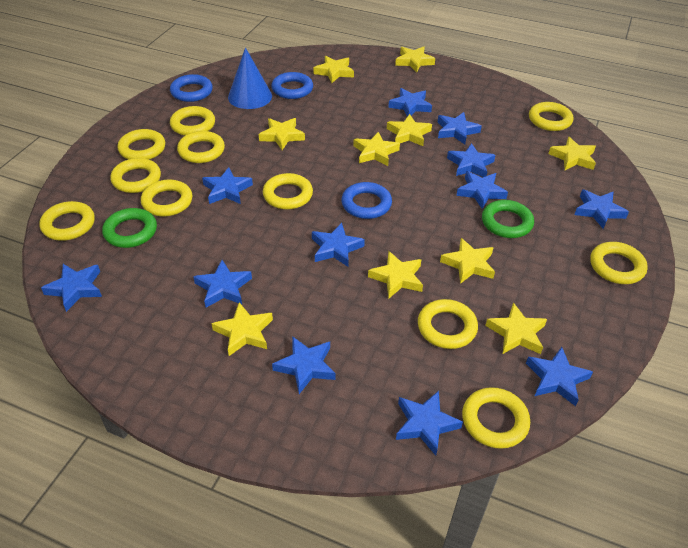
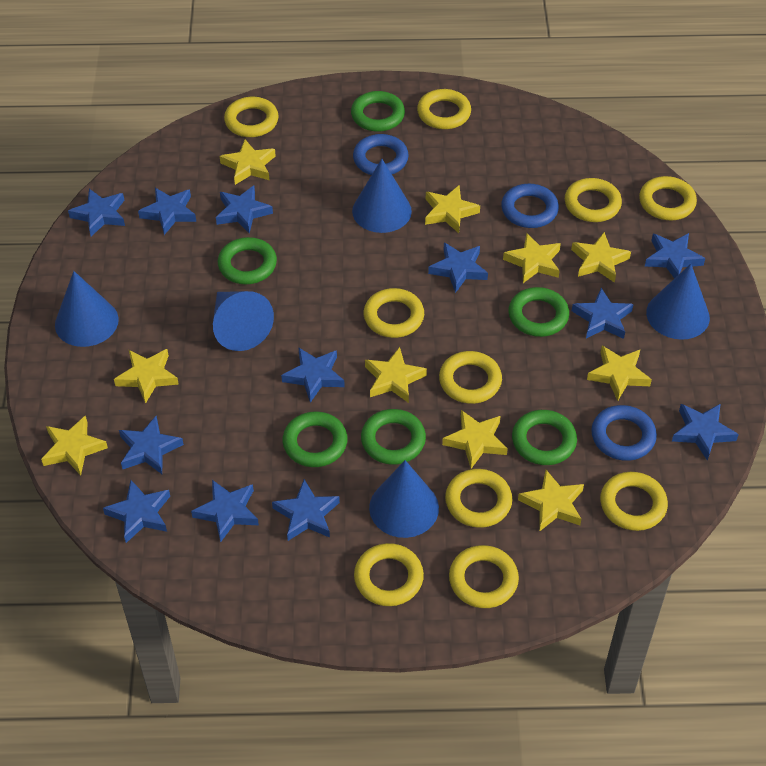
blue cone: 1 -> 5
green ring: 2 -> 6
yellow ring: 11 -> 10

